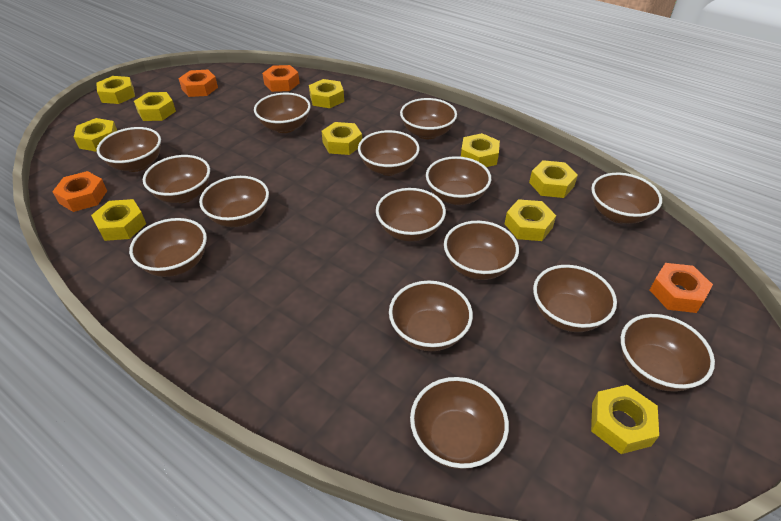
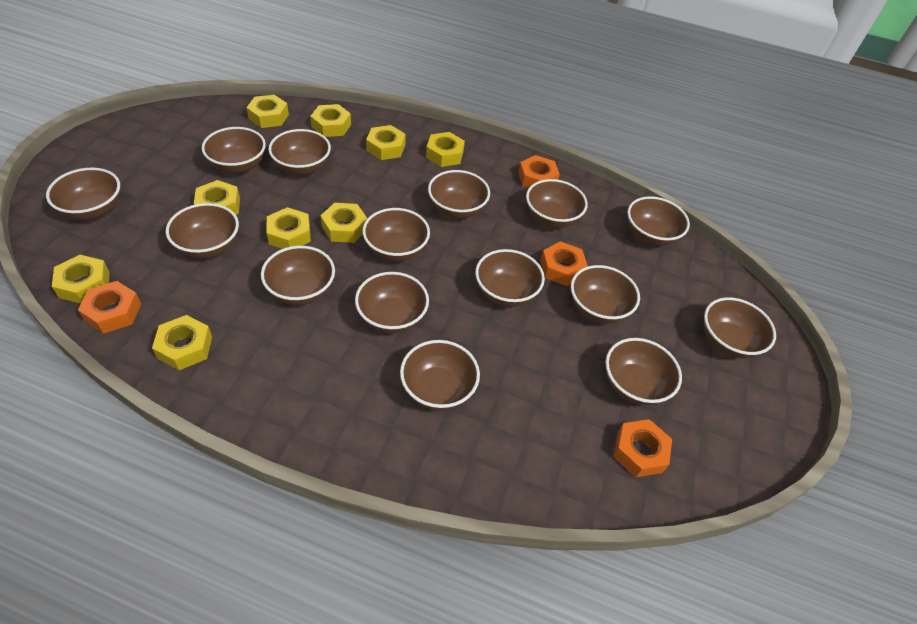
yellow nut: 10 -> 9

